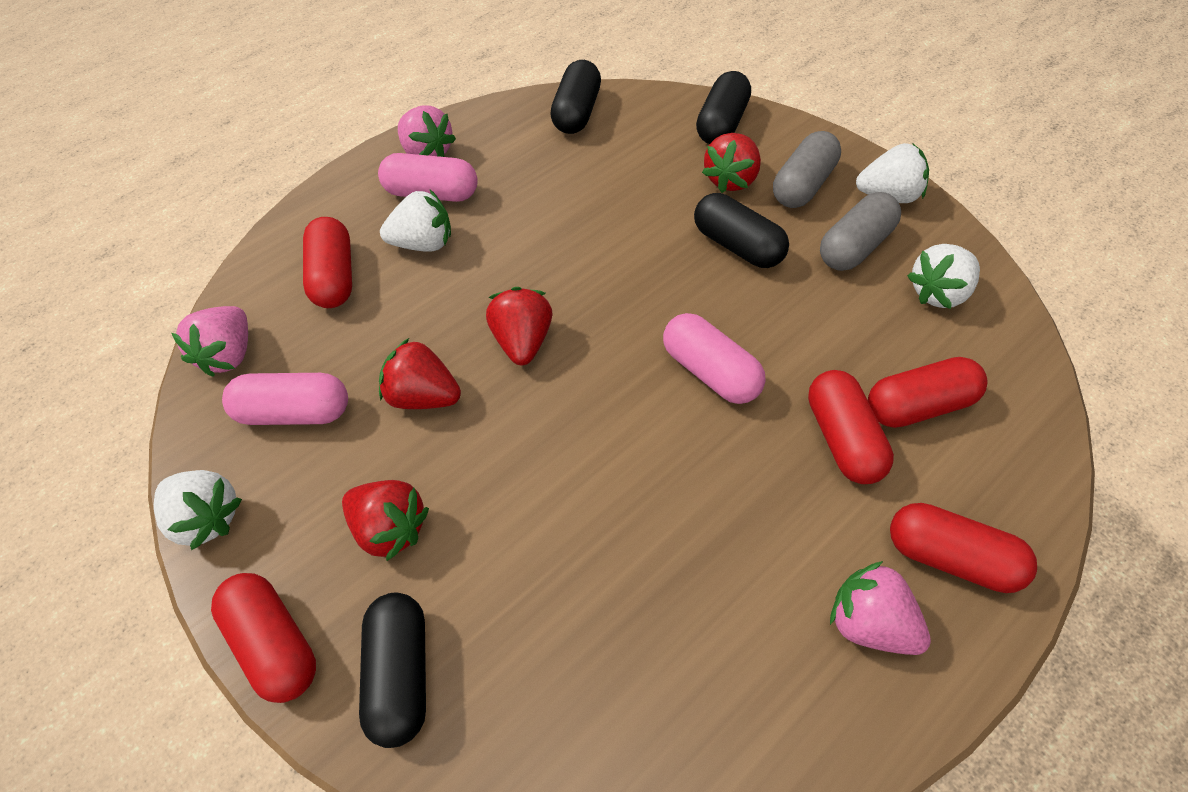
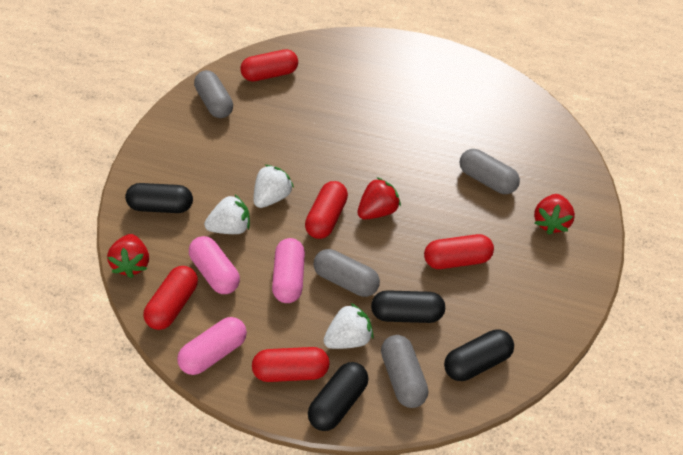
grey capsule: 2 -> 4
pink strawberry: 3 -> 0
red strawberry: 4 -> 3
white strawberry: 4 -> 3

